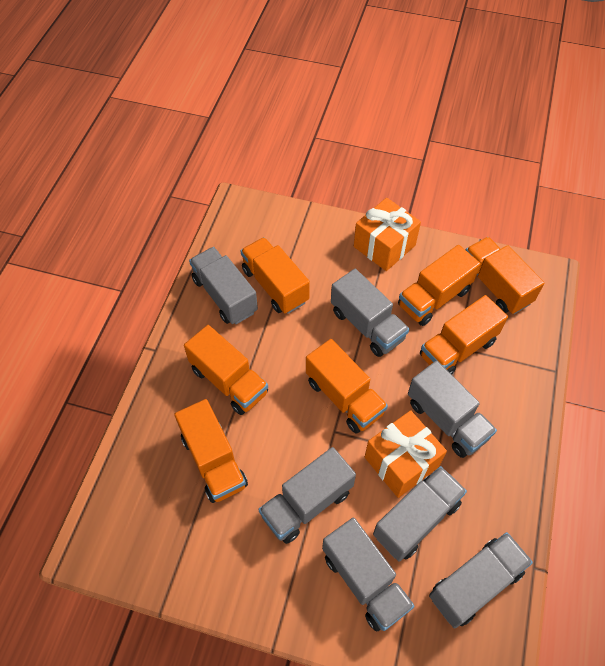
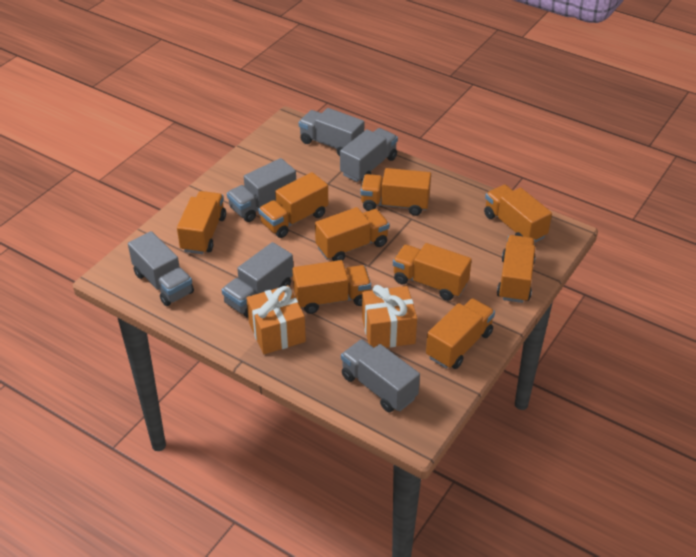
grey truck: 7 -> 6
orange truck: 7 -> 9

